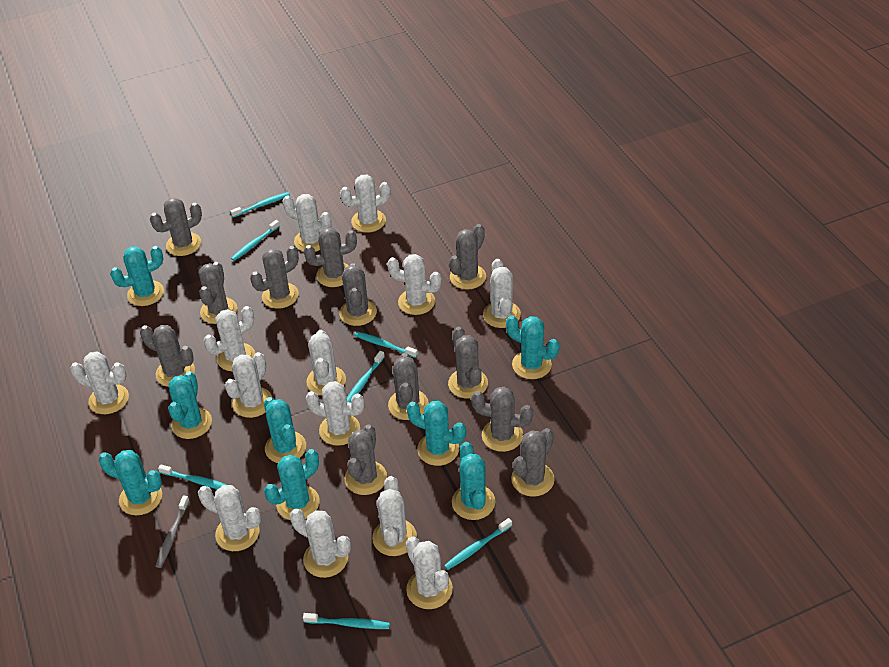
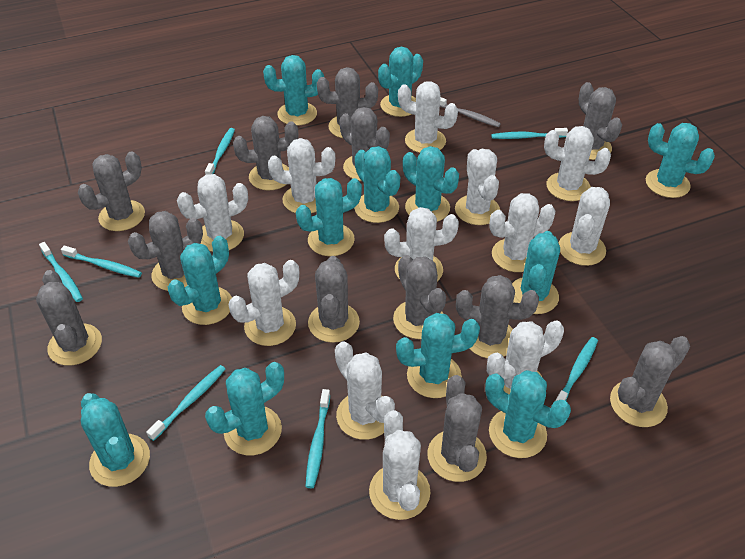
turquoise cactus: 8 -> 12
white cactus: 13 -> 12

